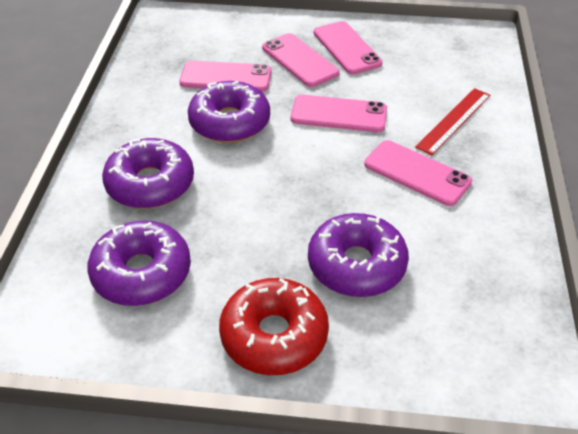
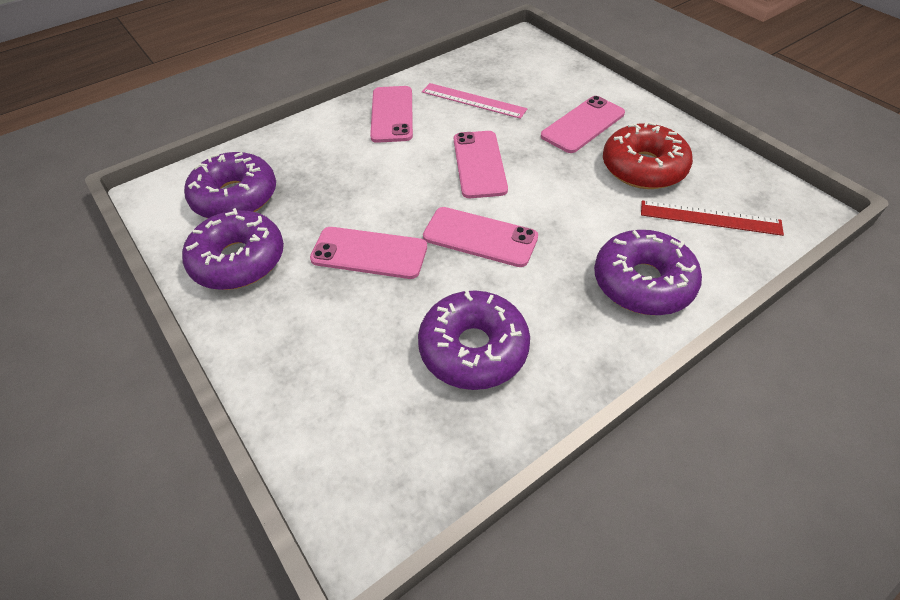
pink ruler: 0 -> 1

